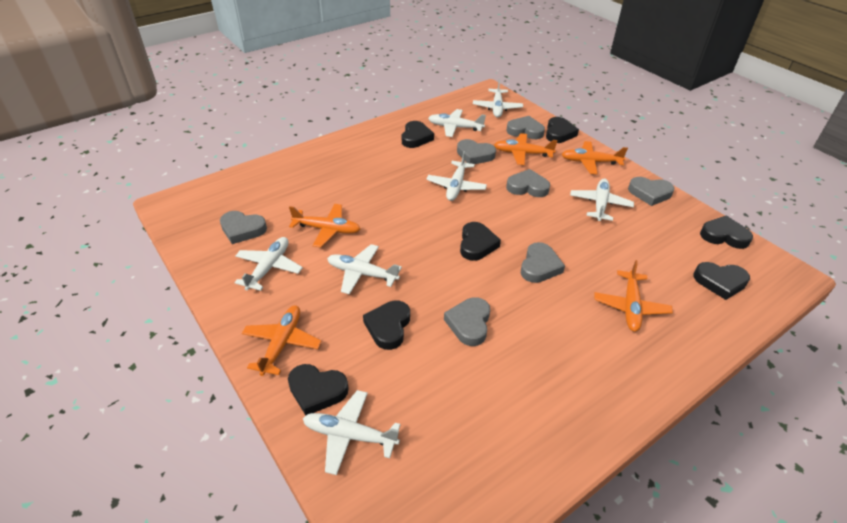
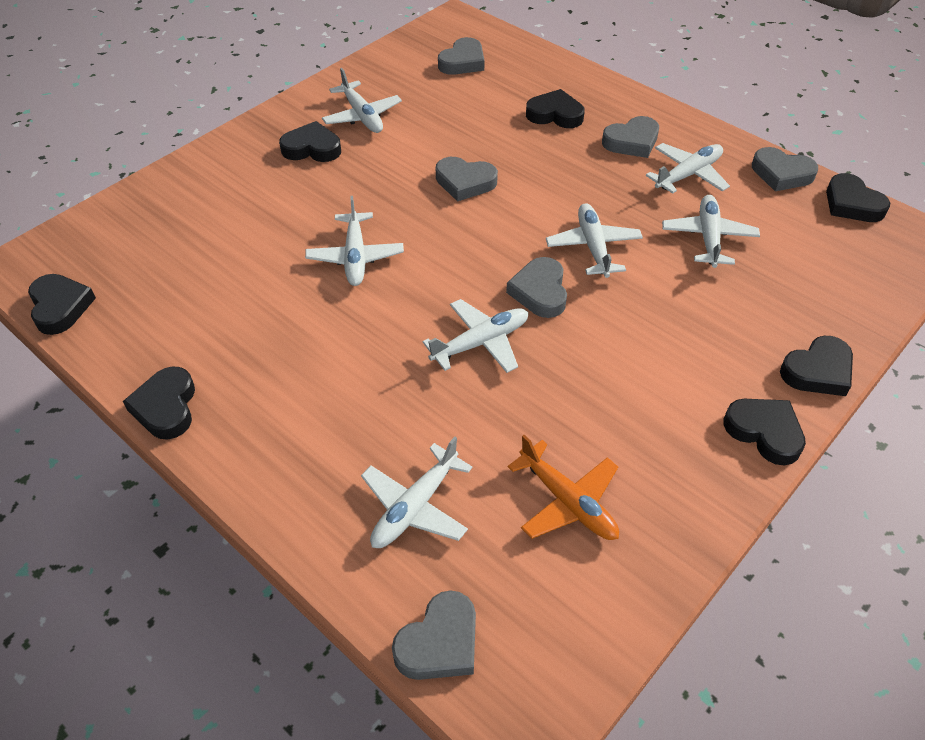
grey heart: 7 -> 6
orange plane: 5 -> 1

